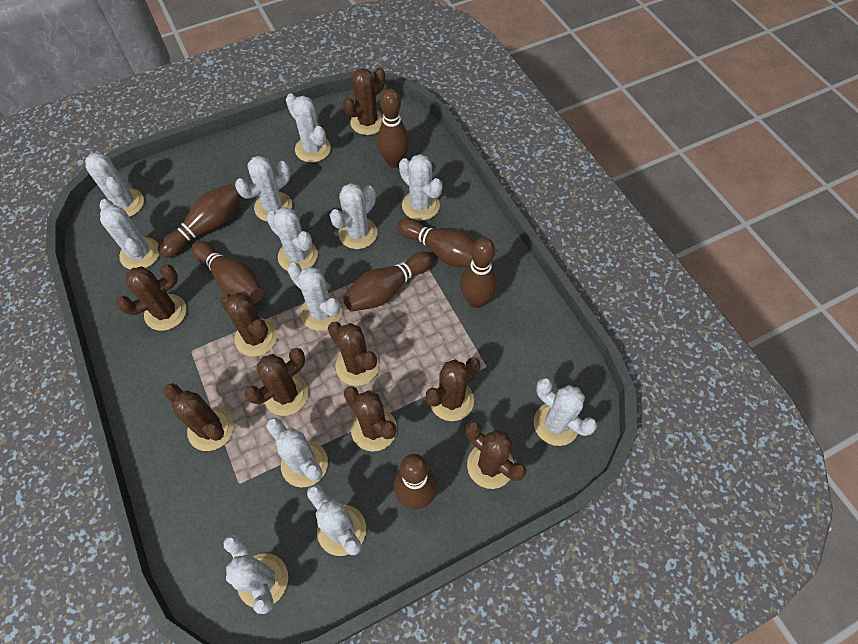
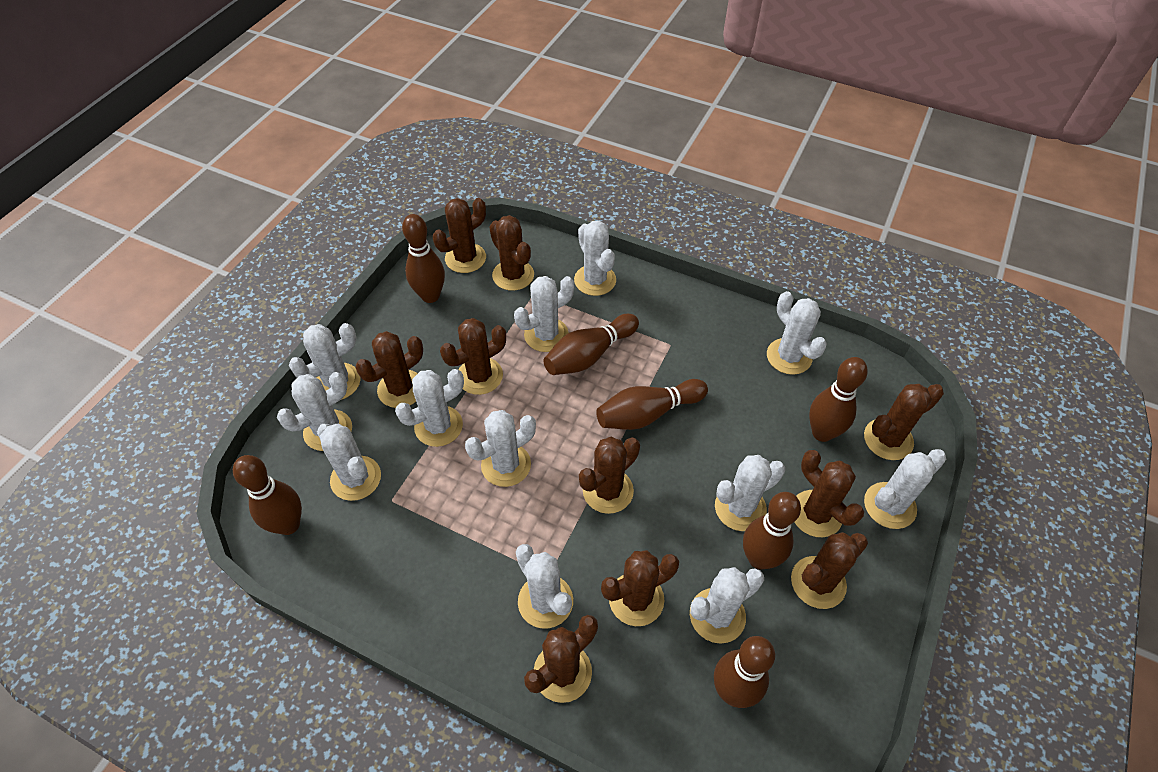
brown cactus: 9 -> 10

